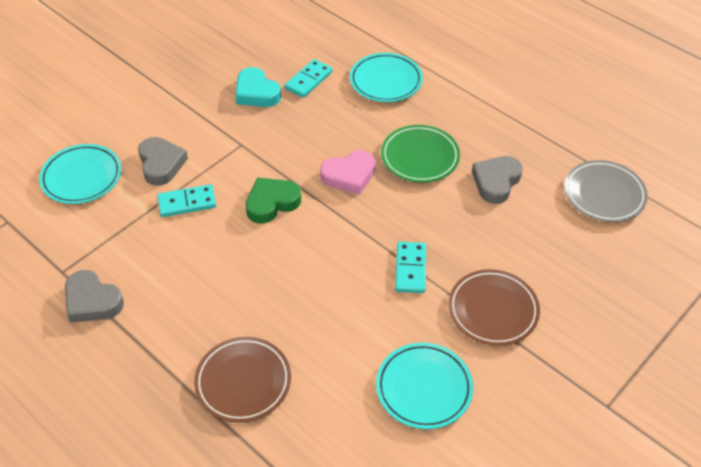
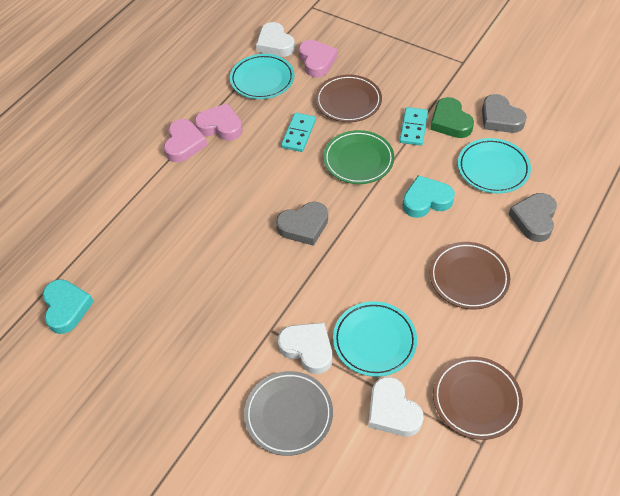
brown plate: 2 -> 3
pink heart: 1 -> 3
turquoise domino: 3 -> 2
turquoise heart: 1 -> 2
white heart: 0 -> 3

